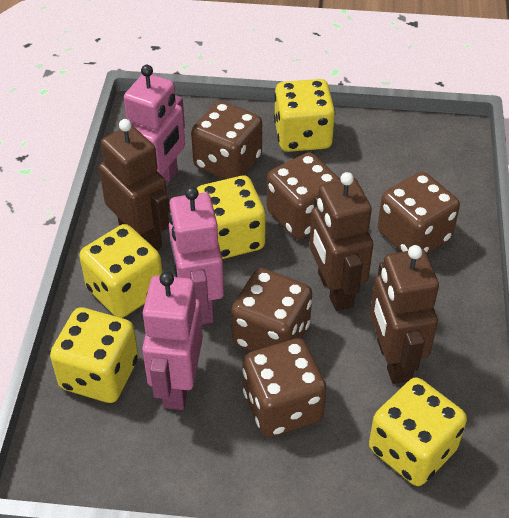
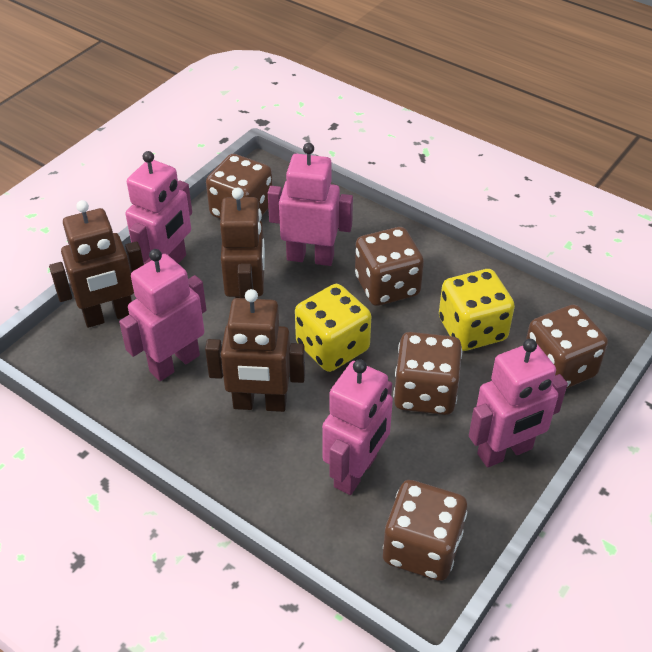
pink robot: 3 -> 5
yellow dice: 5 -> 2

